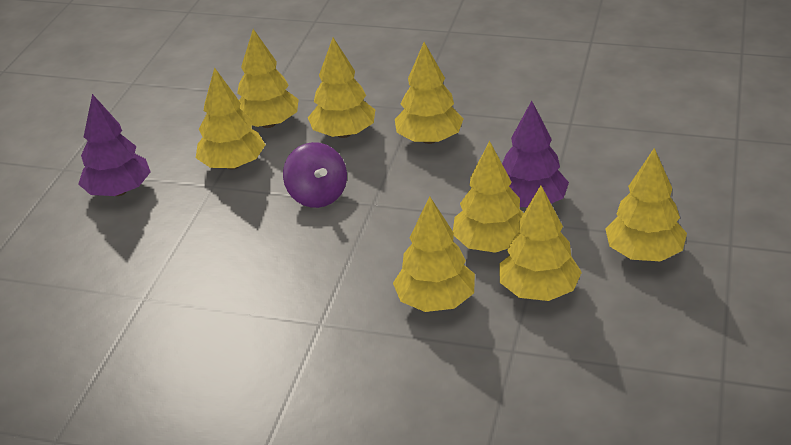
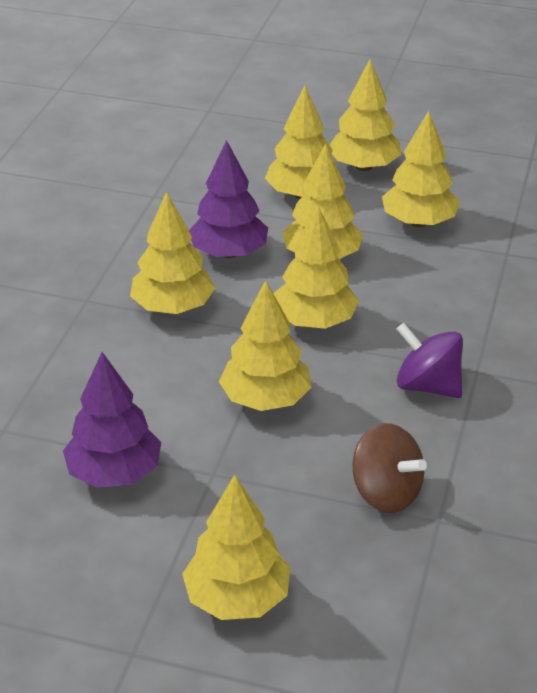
brown spinning top: 0 -> 1

